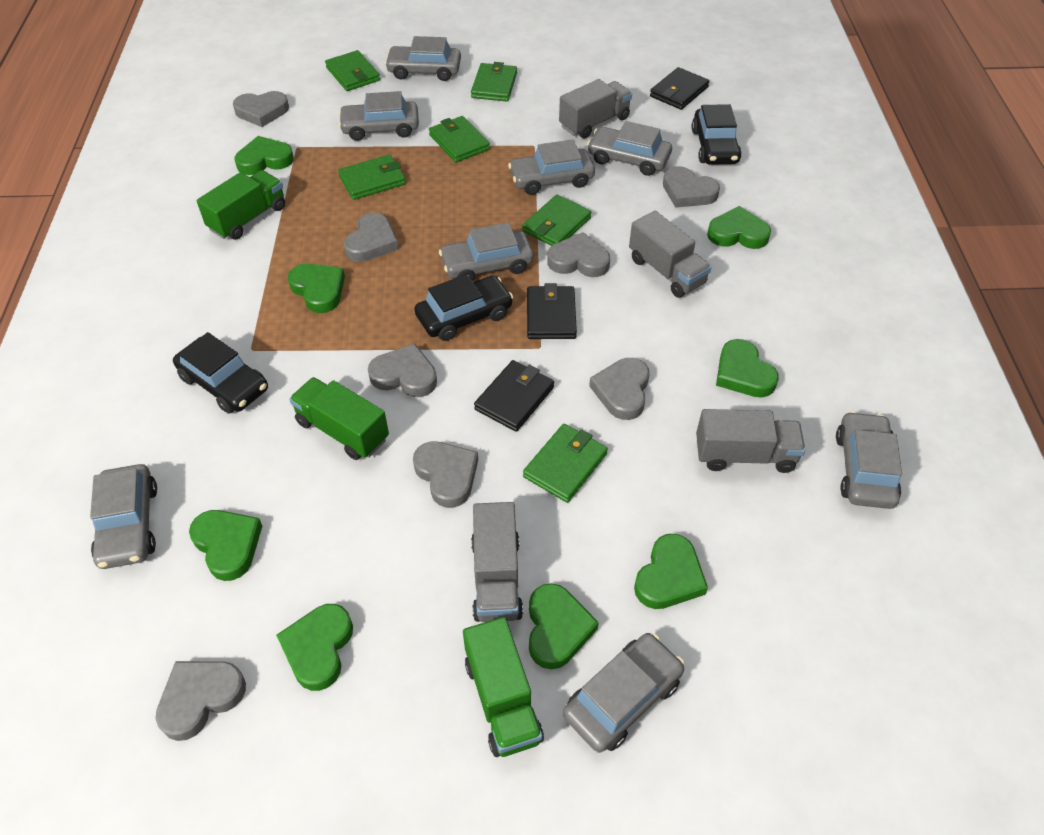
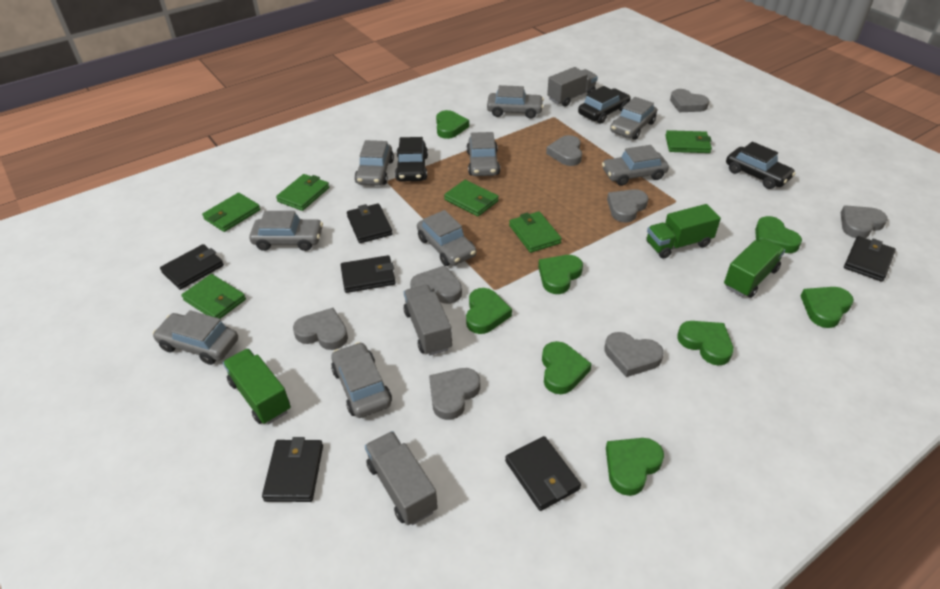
black wallet: 3 -> 6
grey car: 8 -> 9
grey truck: 4 -> 3

